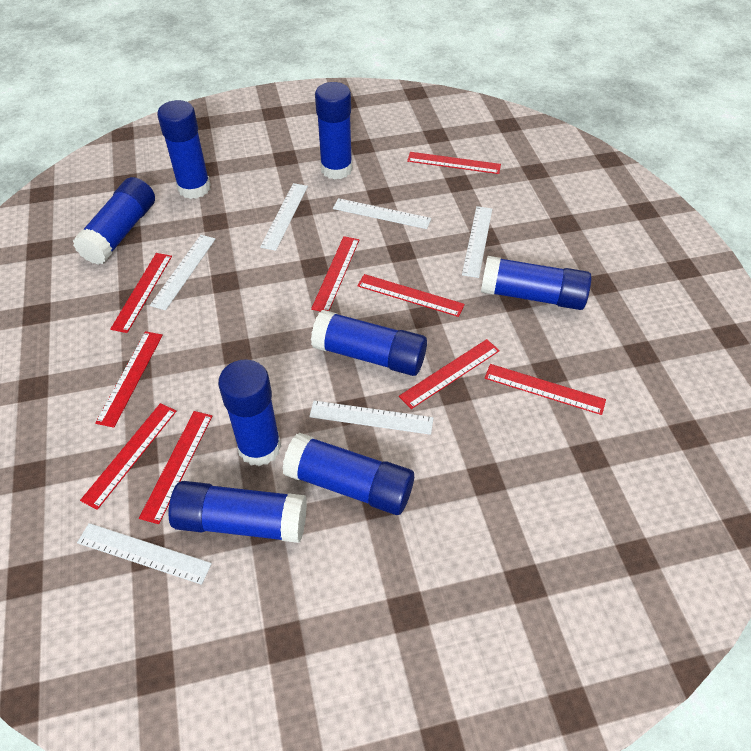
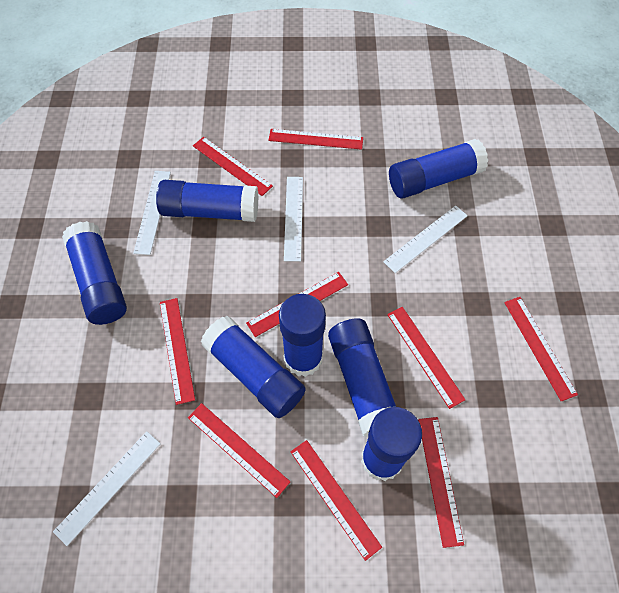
blue glue stick: 8 -> 7
white ruler: 6 -> 4

